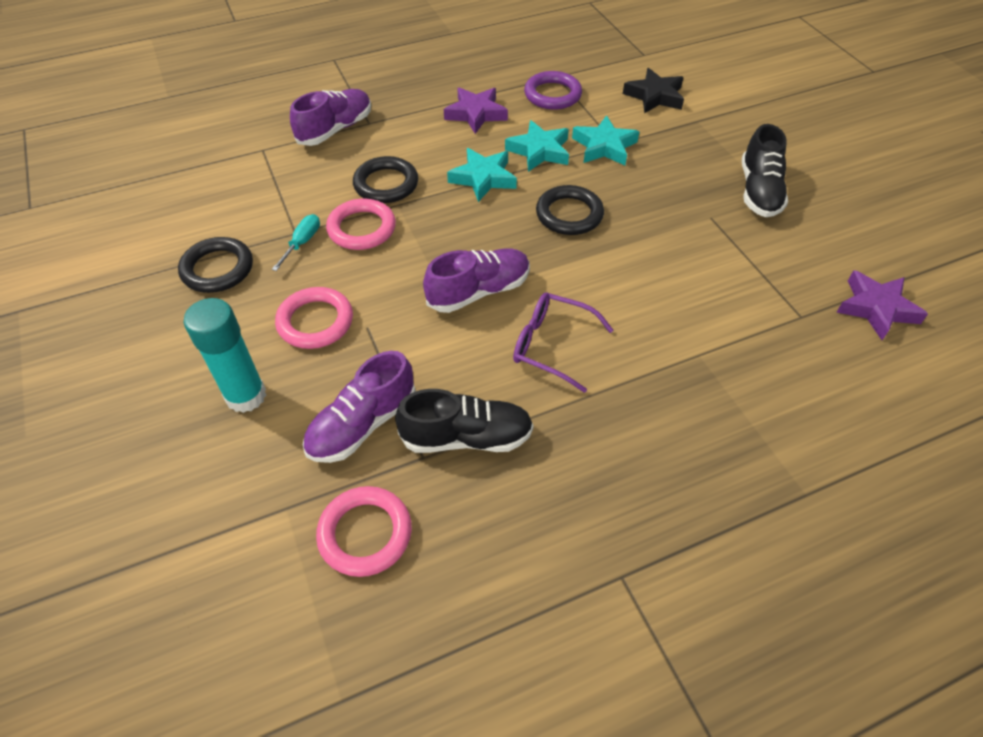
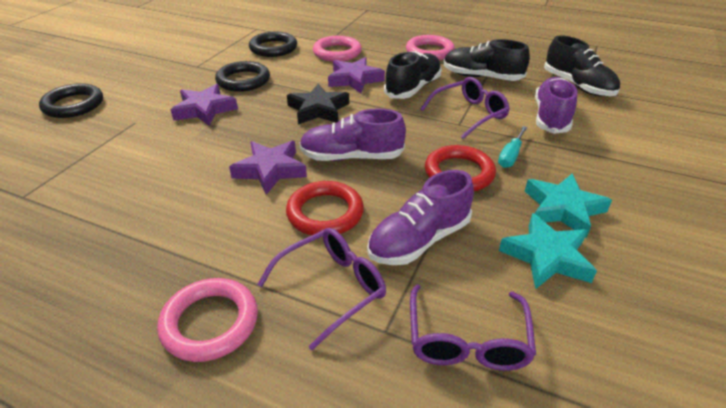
black shoe: 2 -> 3
purple glasses: 1 -> 3
purple ring: 1 -> 0
purple star: 2 -> 3
red ring: 0 -> 2
turquoise glue stick: 1 -> 0
turquoise star: 3 -> 2

